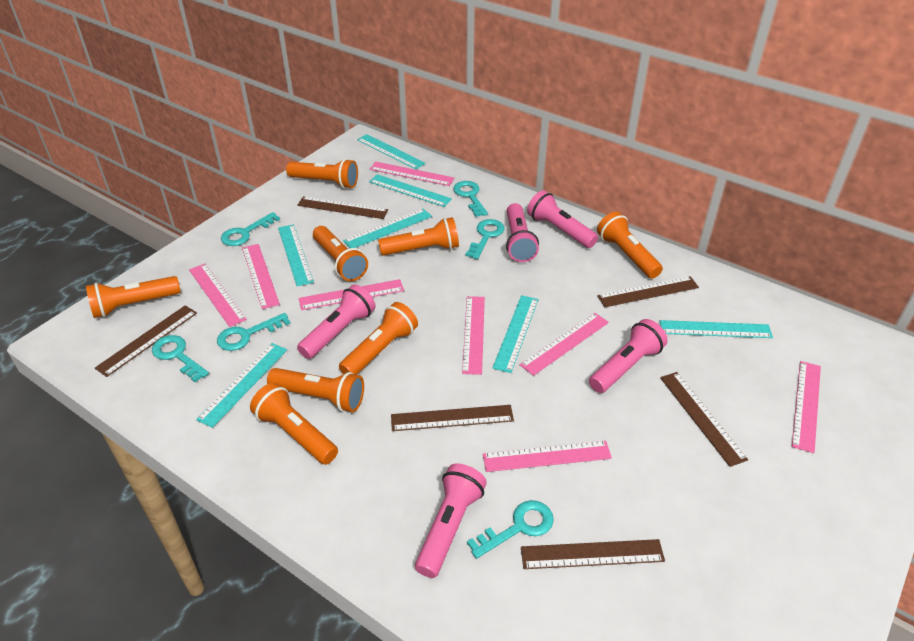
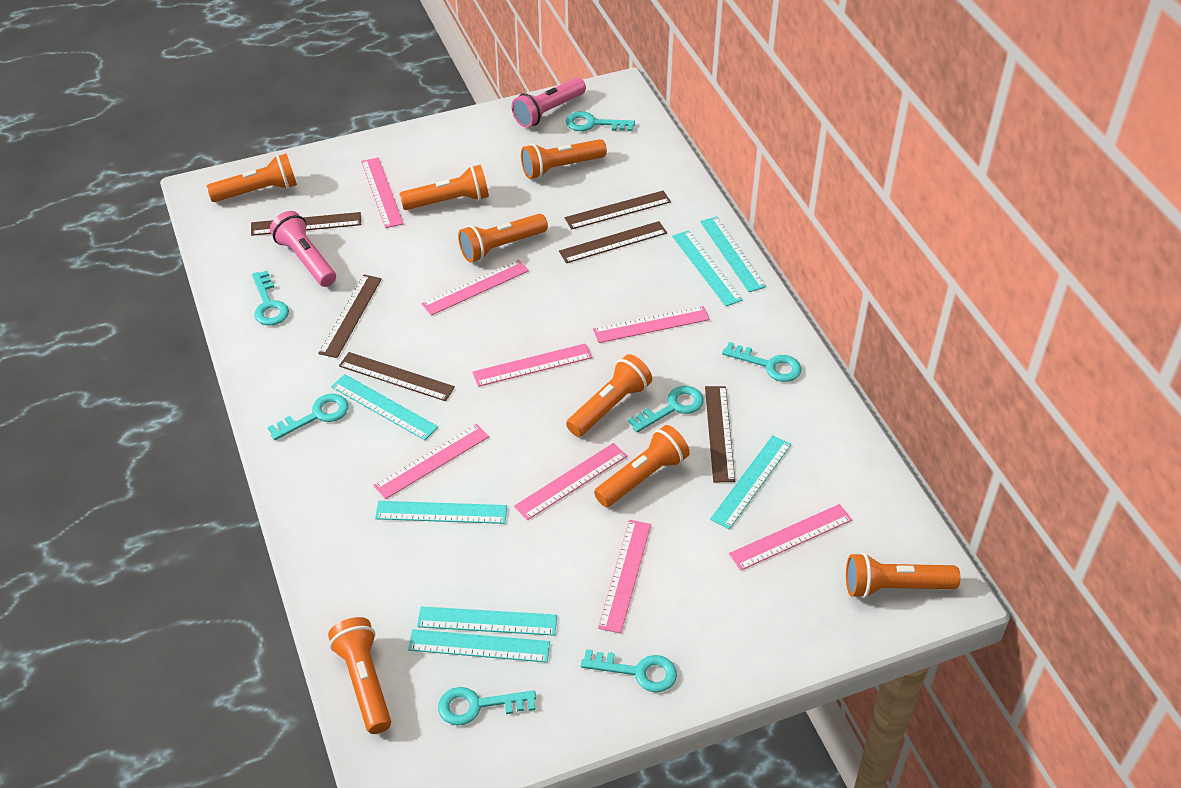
pink flashlight: 5 -> 2
turquoise key: 6 -> 7

